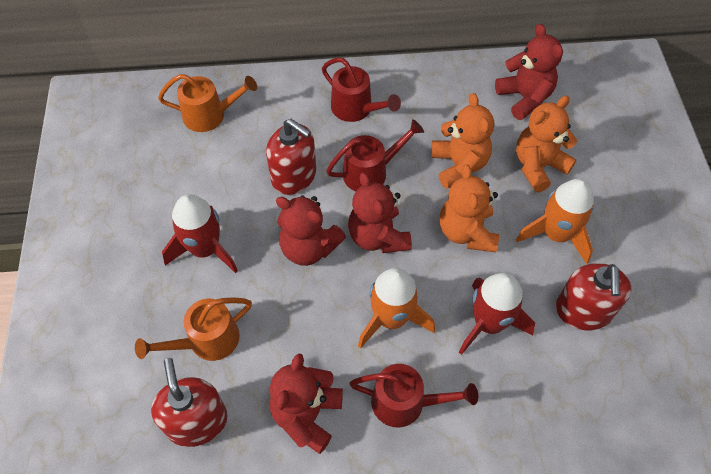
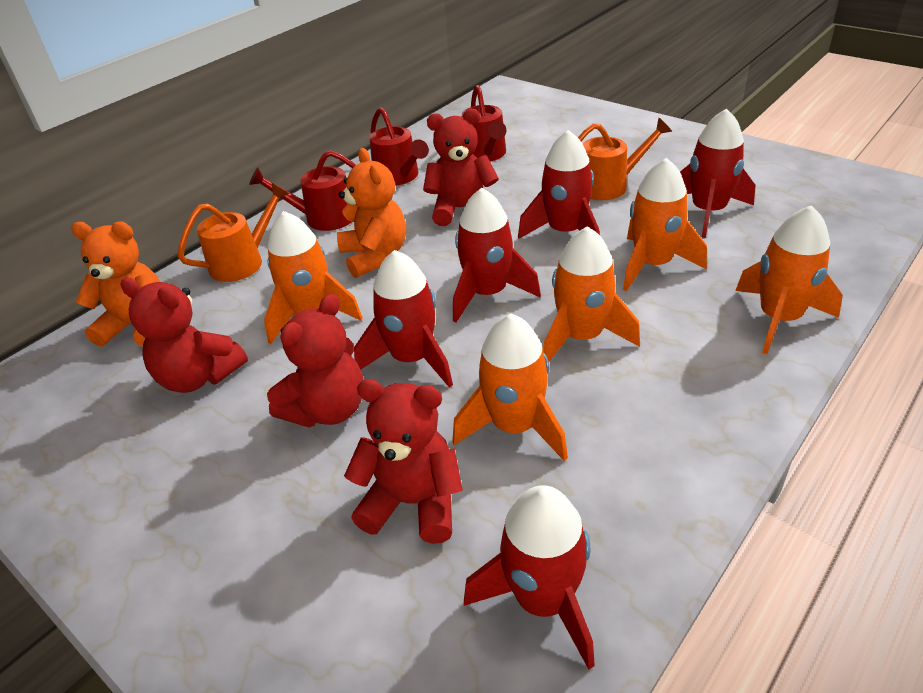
orange rocket: 2 -> 5
orange teddy bear: 3 -> 2
red rocket: 2 -> 5
red soap dispenser: 3 -> 0

